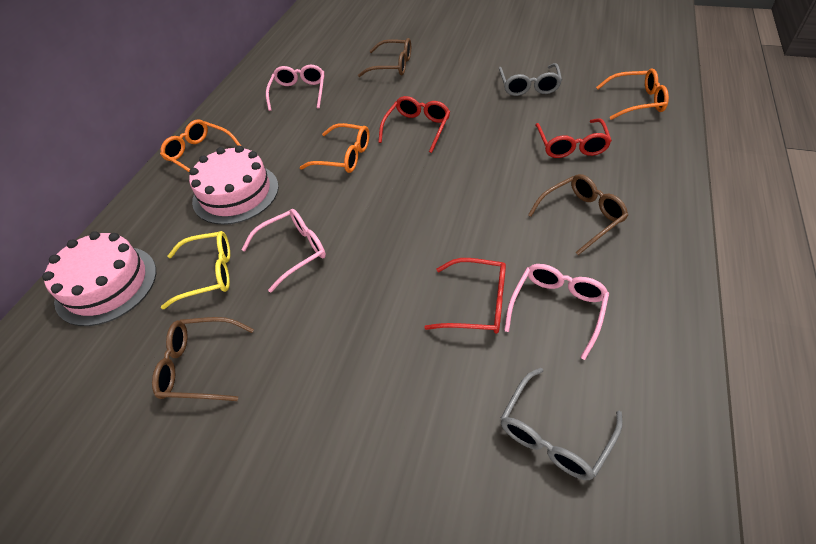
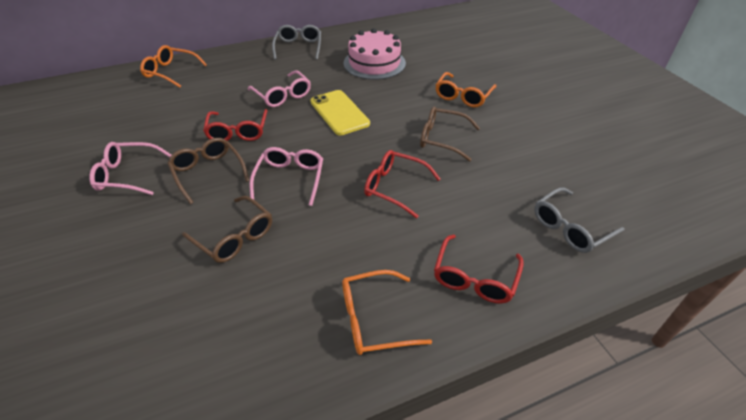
pink cake: 2 -> 1
yellow glasses: 1 -> 0
yellow phone: 0 -> 1

